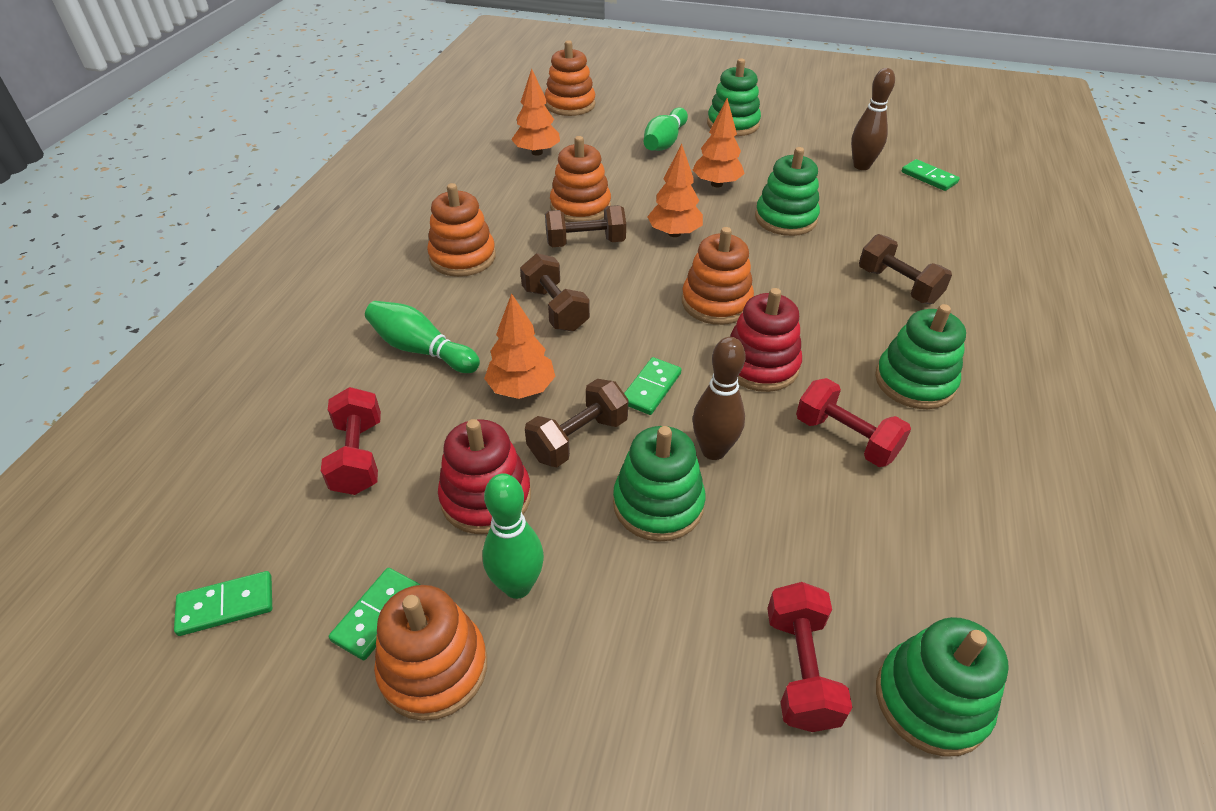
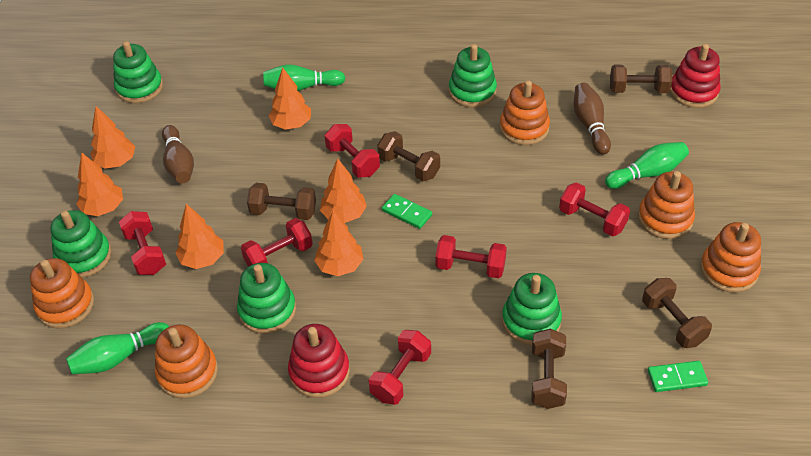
brown dumbbell: 4 -> 5
green domino: 4 -> 2
orange tree: 4 -> 6
red dumbbell: 3 -> 6

